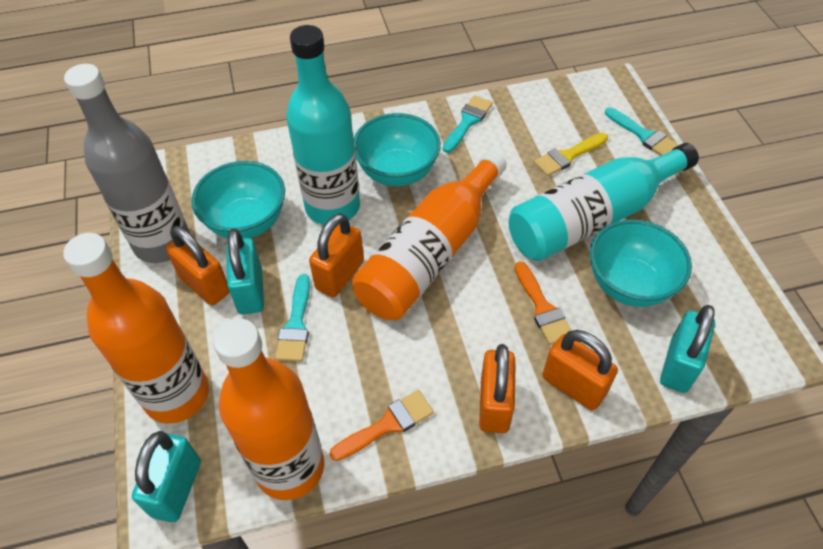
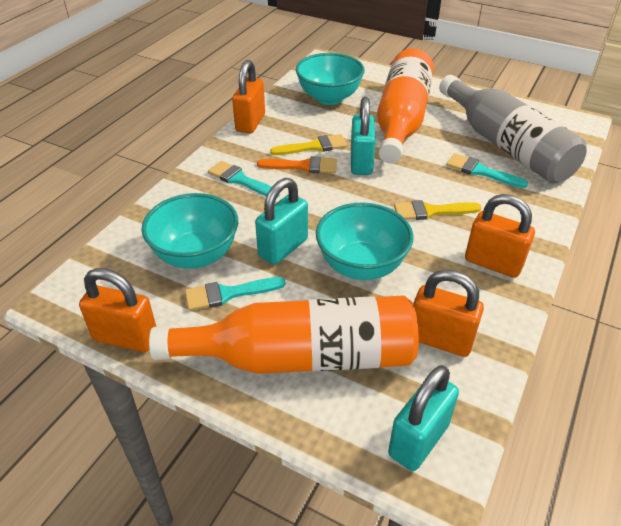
orange bottle: 3 -> 2
orange brush: 2 -> 1
turquoise bottle: 2 -> 0
yellow brush: 1 -> 2

